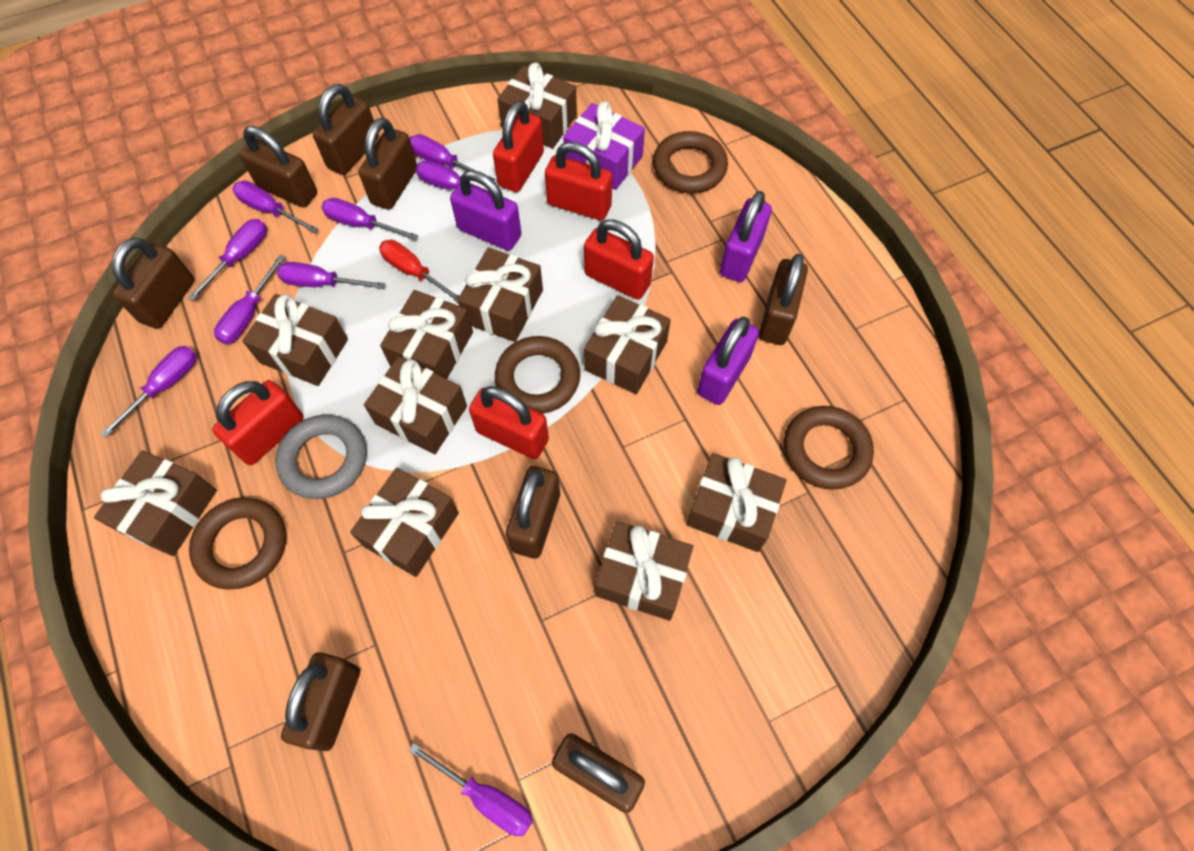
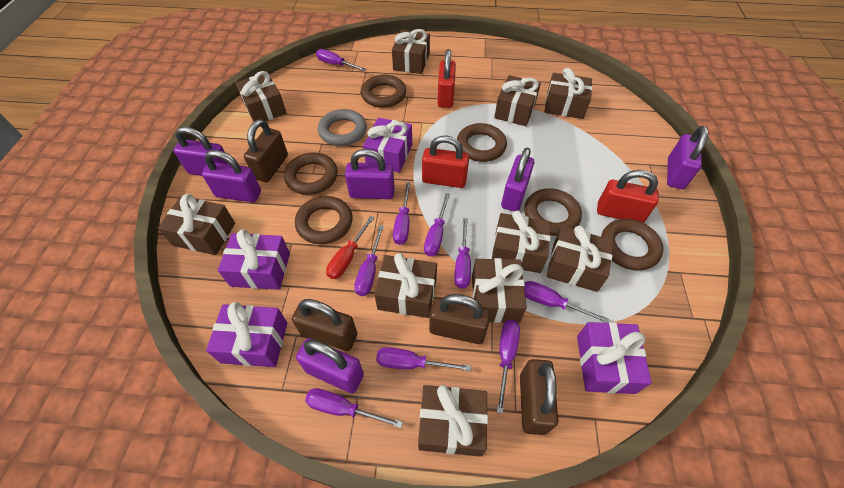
brown padlock: 8 -> 4
brown ring: 4 -> 6
purple gift: 1 -> 4
purple padlock: 3 -> 6
red padlock: 5 -> 3

